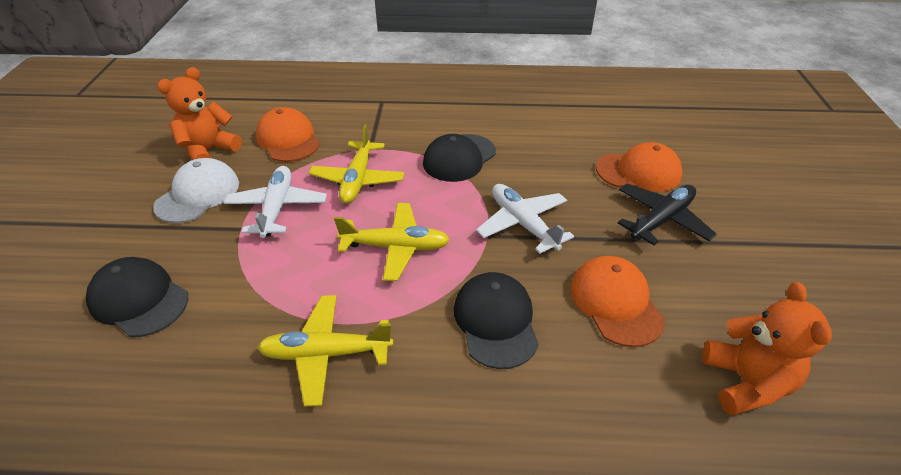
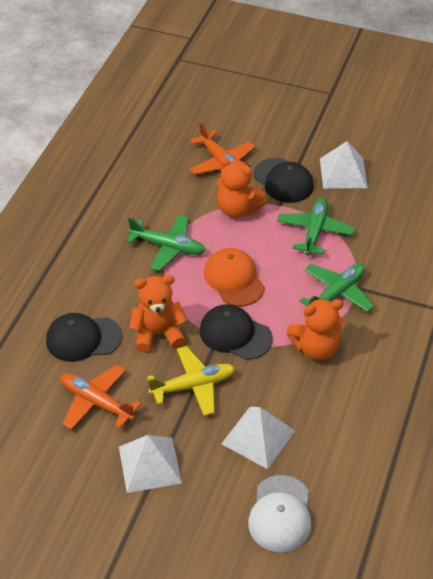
black plane: 1 -> 0
green plane: 0 -> 3
orange cap: 3 -> 1
orange plane: 0 -> 2
orange teddy bear: 2 -> 3
white plane: 2 -> 0
white pyramid: 0 -> 3
yellow plane: 3 -> 1

